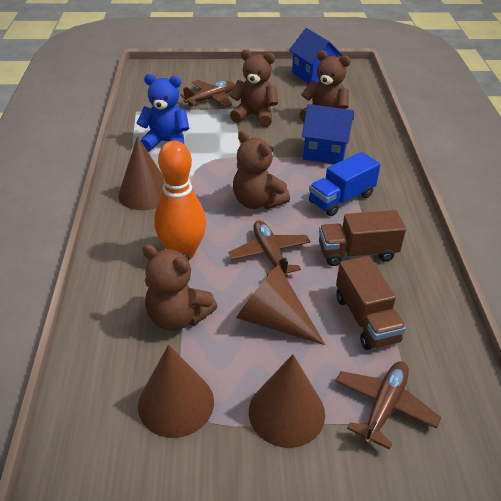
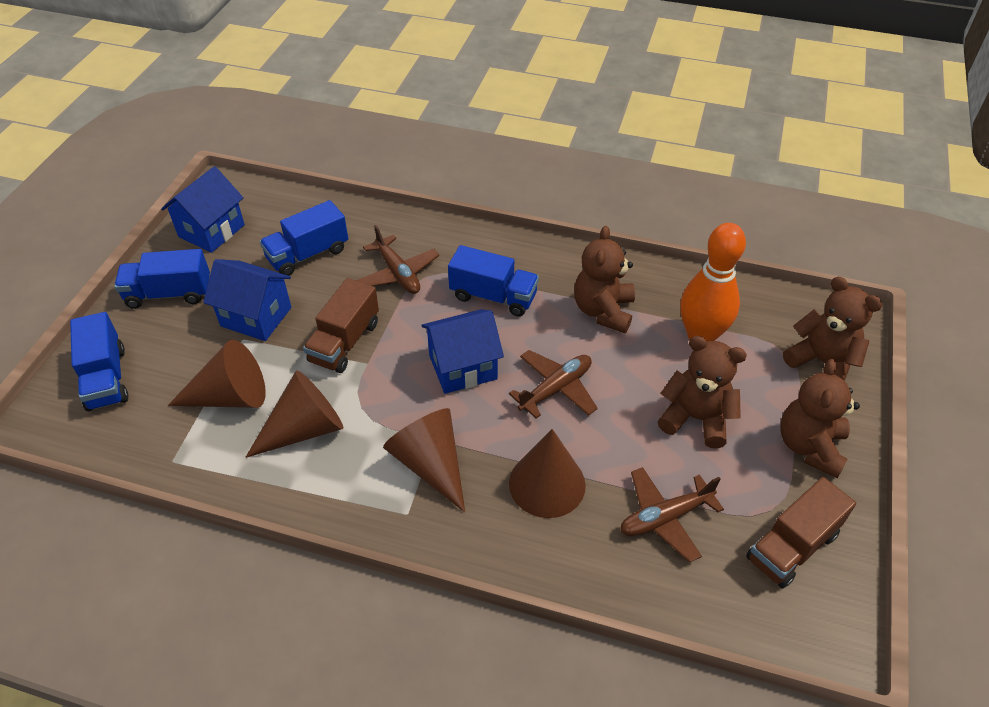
blue house: 2 -> 3
blue teddy bear: 1 -> 0
blue truck: 1 -> 4

